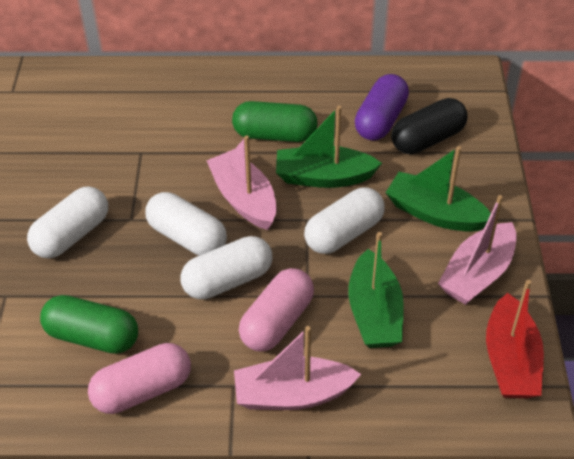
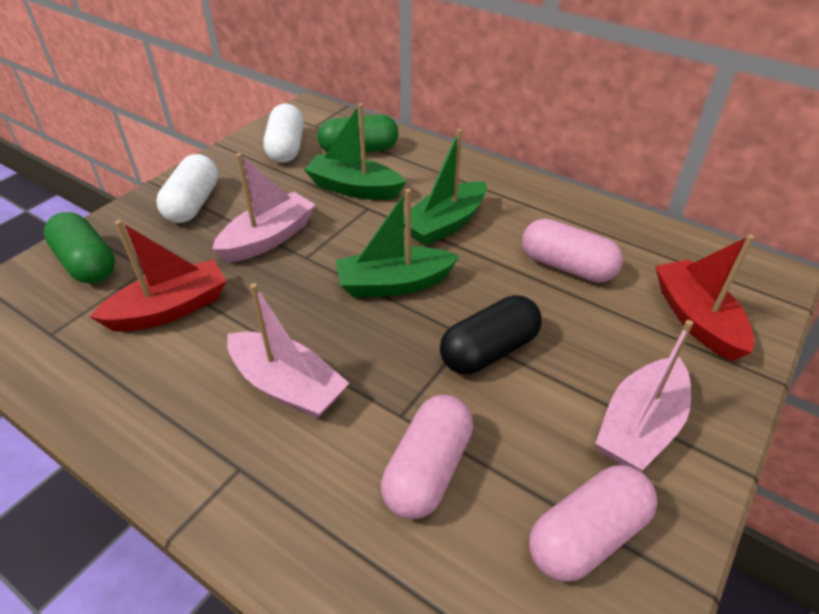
pink capsule: 2 -> 3
purple capsule: 1 -> 0
red boat: 1 -> 2
white capsule: 4 -> 2

